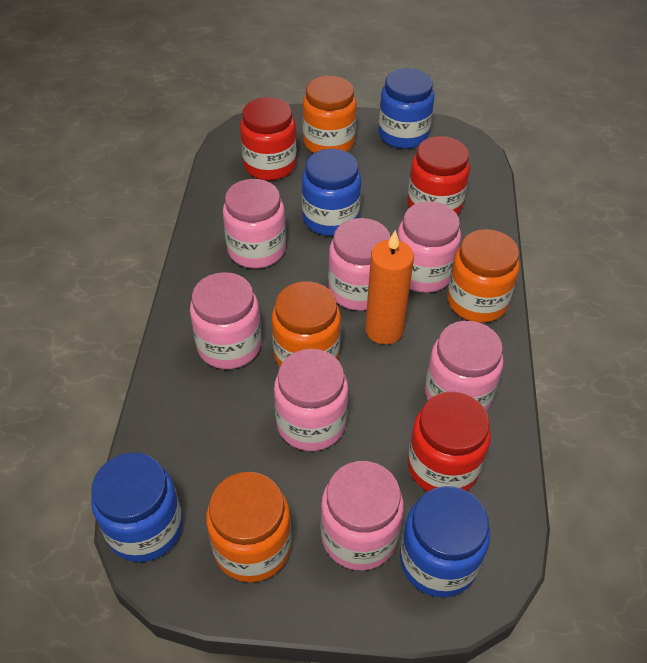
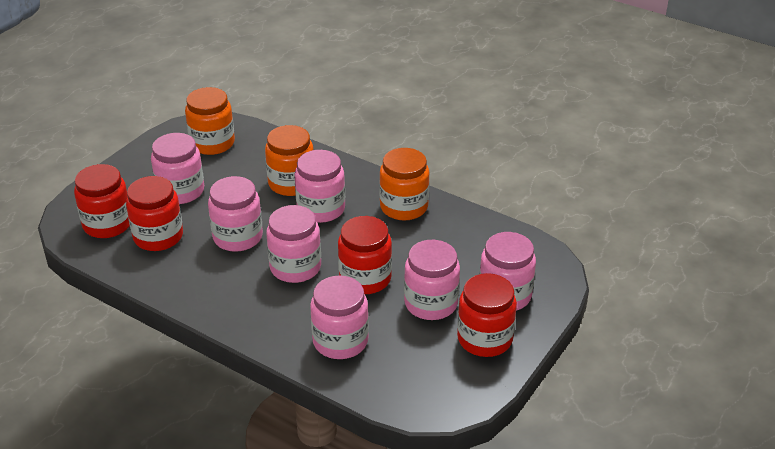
blue jar: 4 -> 0
orange candle: 1 -> 0
orange jar: 4 -> 3
red jar: 3 -> 4

